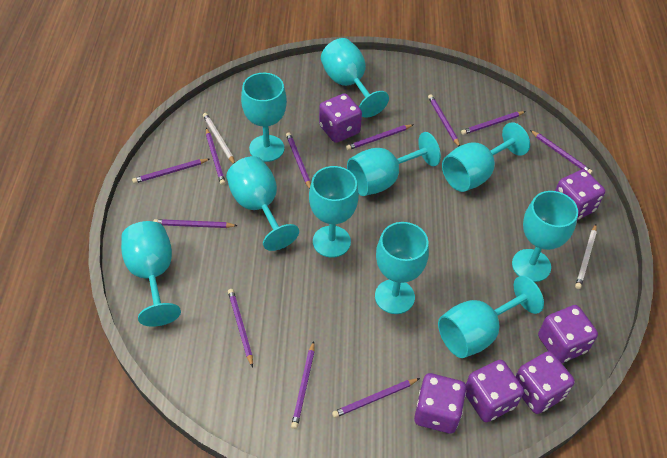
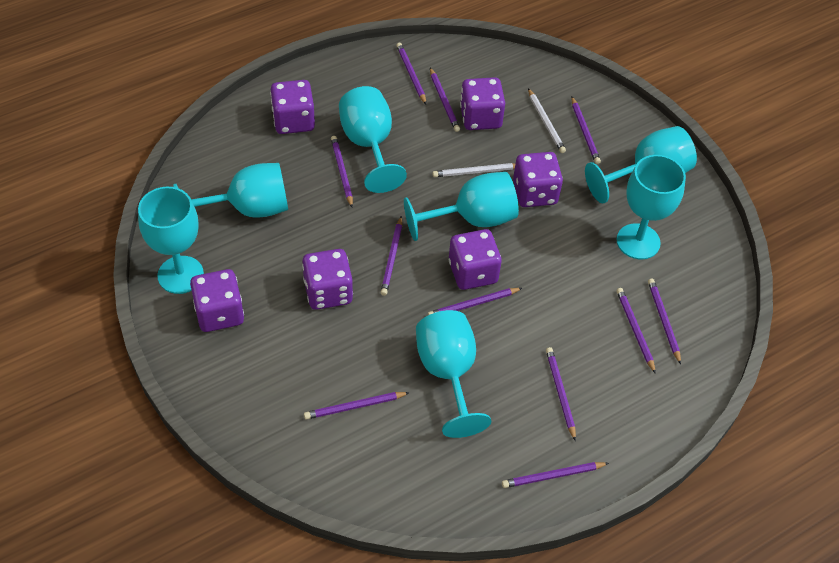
turquoise goblet: 10 -> 7

